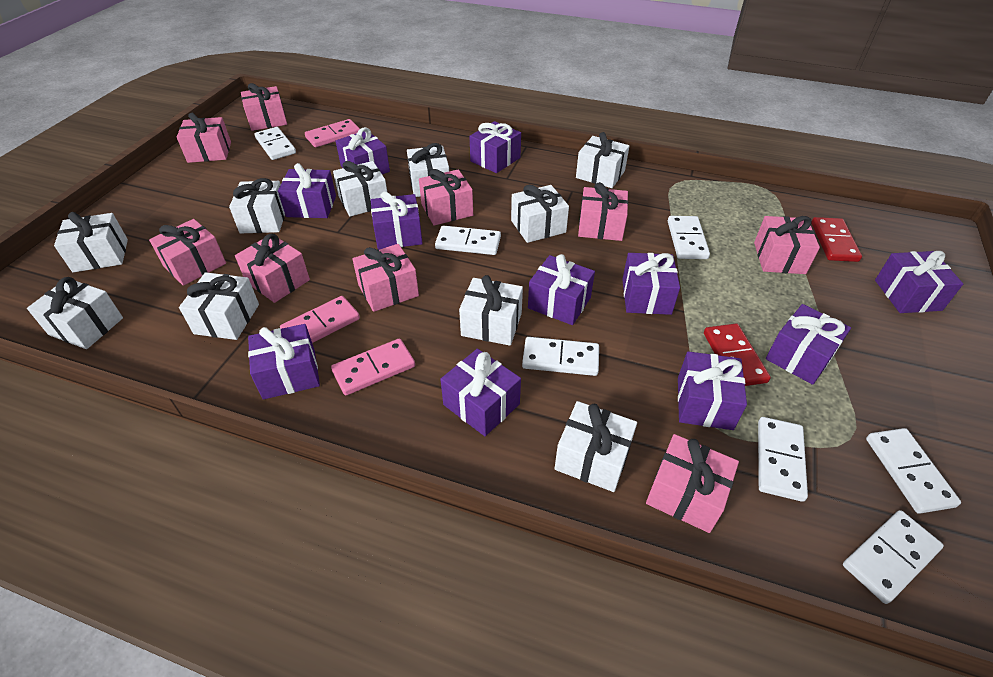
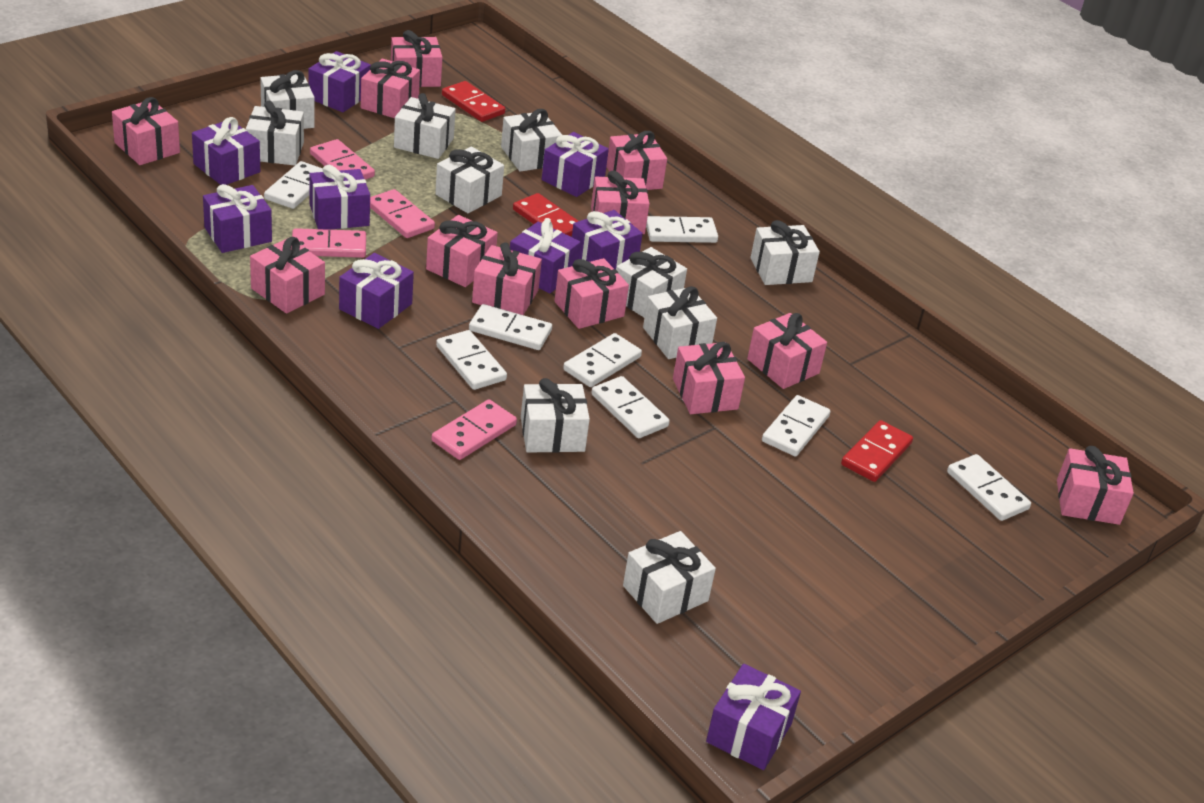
pink domino: 3 -> 4
pink gift: 9 -> 12
purple gift: 11 -> 9
red domino: 2 -> 3
white domino: 7 -> 8

